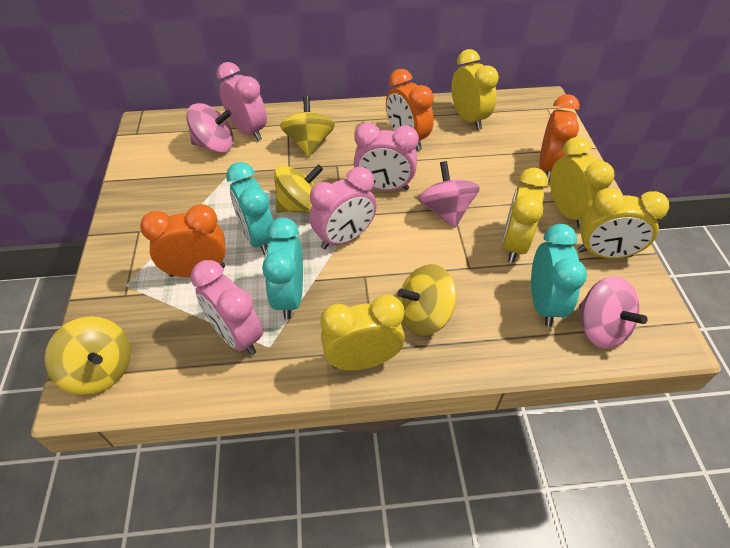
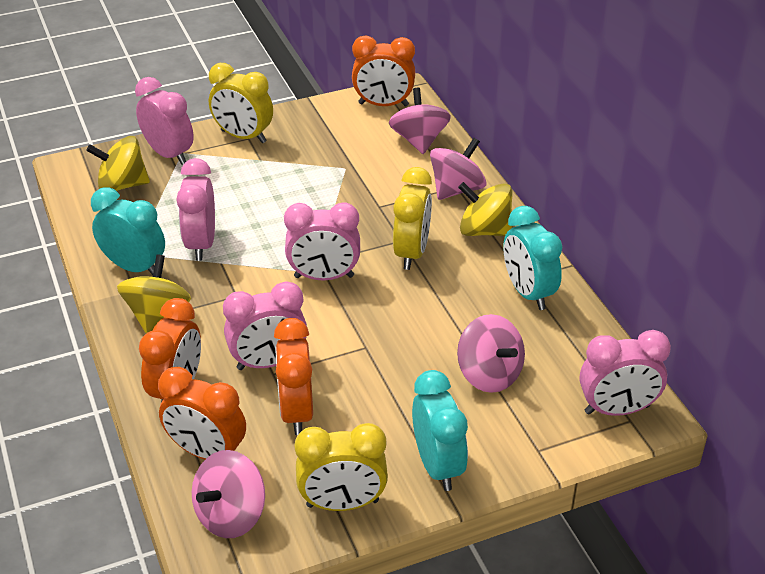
orange clock: 3 -> 4
pink clock: 4 -> 5
pink spinning top: 3 -> 4
yellow clock: 5 -> 3
yellow spinning top: 4 -> 3

